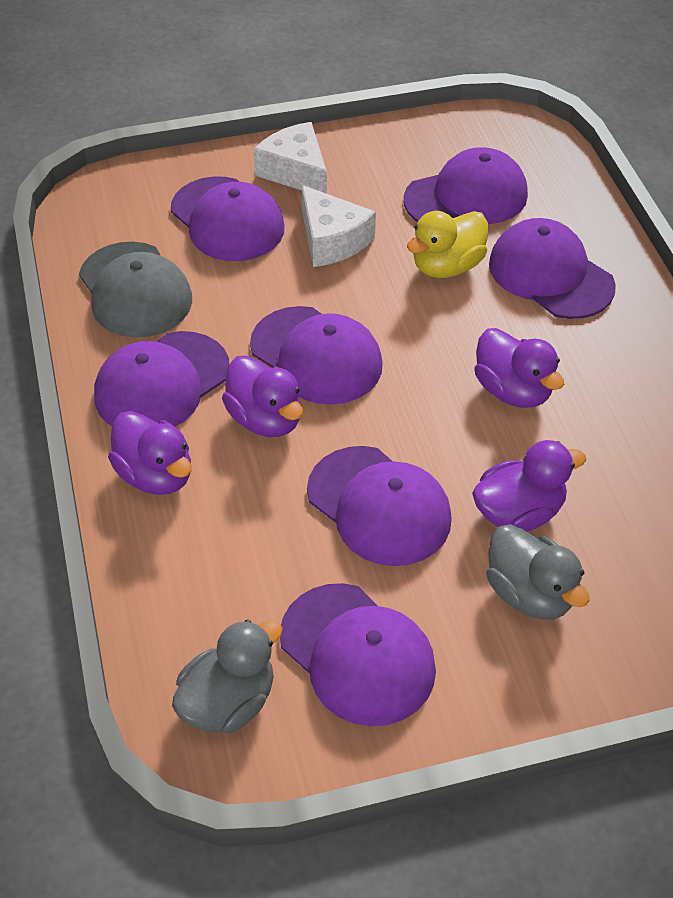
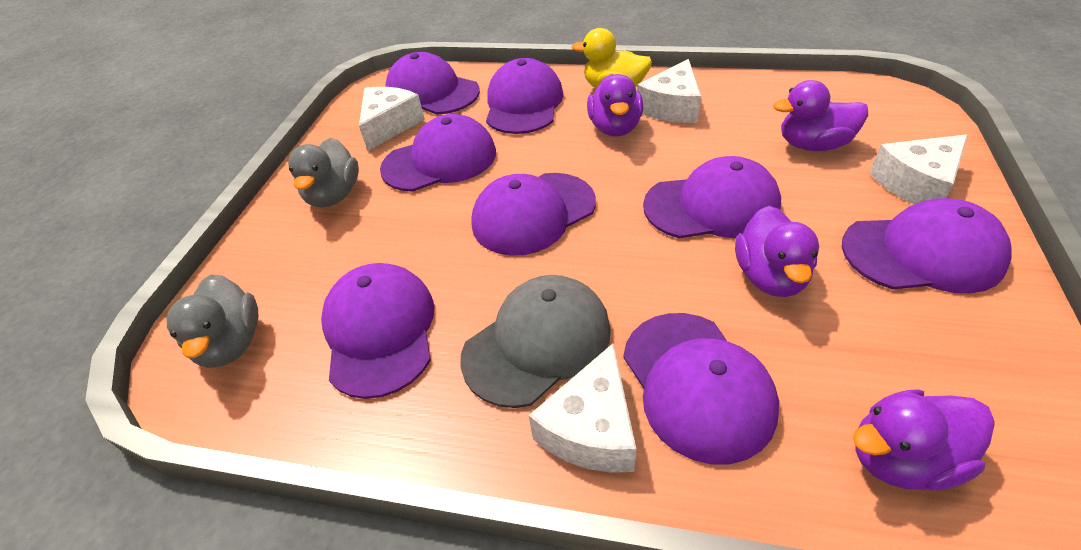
purple cap: 7 -> 8
white cheese: 2 -> 4

